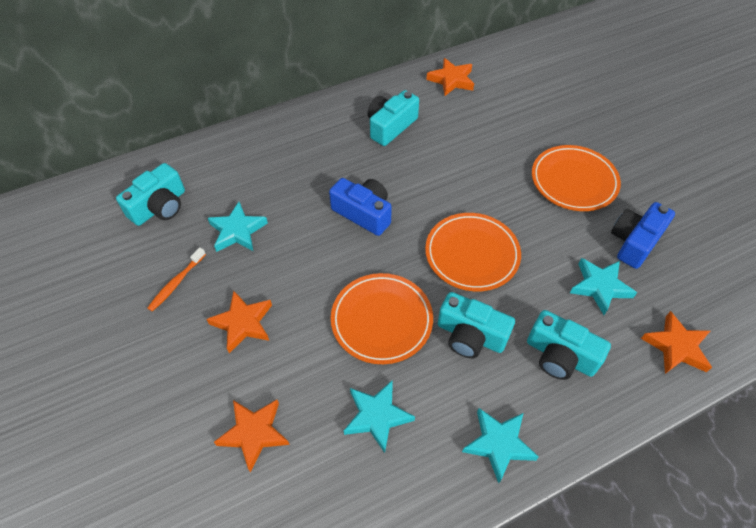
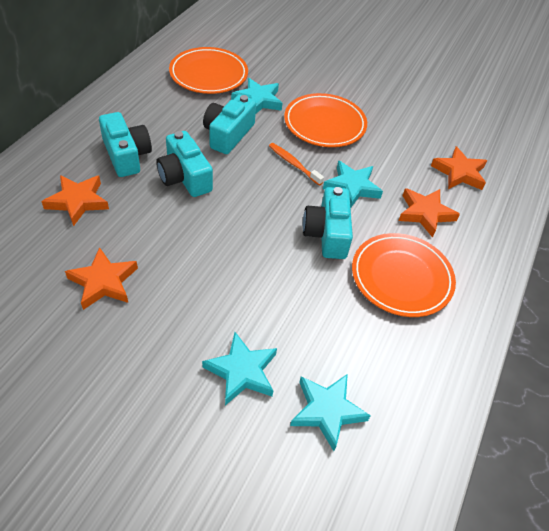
blue camera: 2 -> 0

